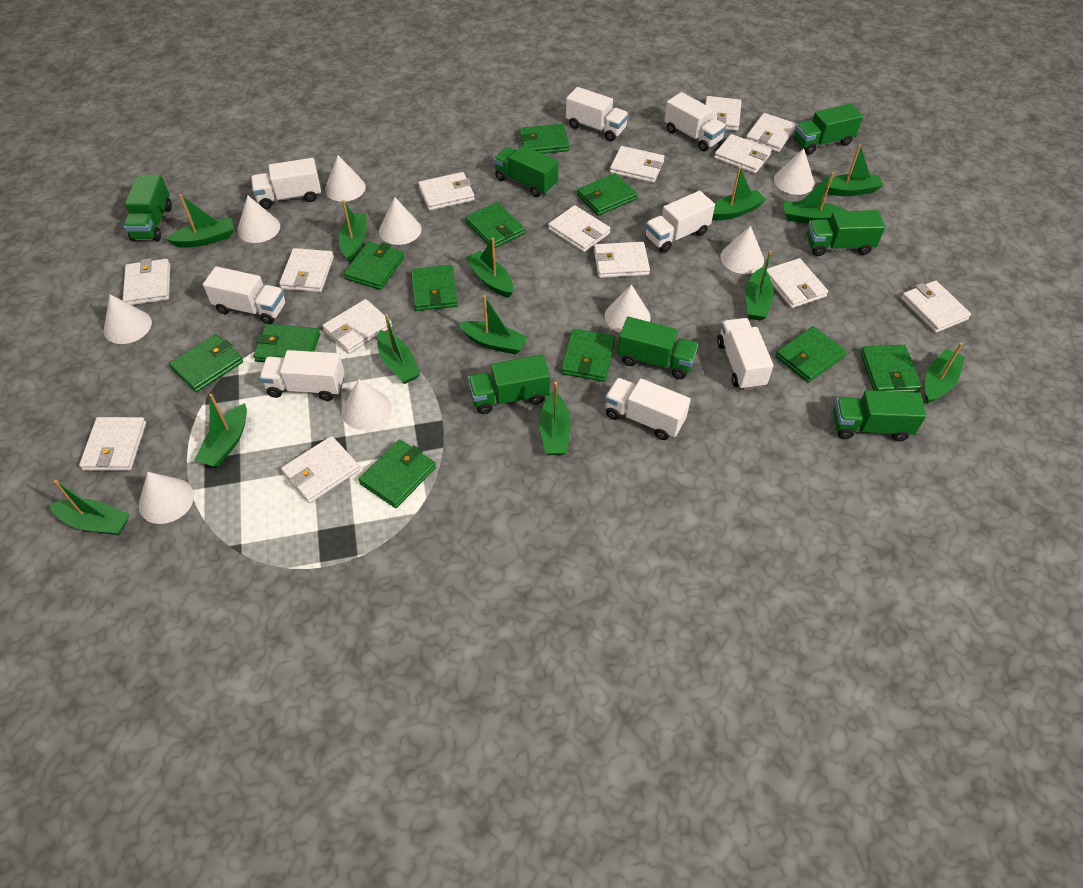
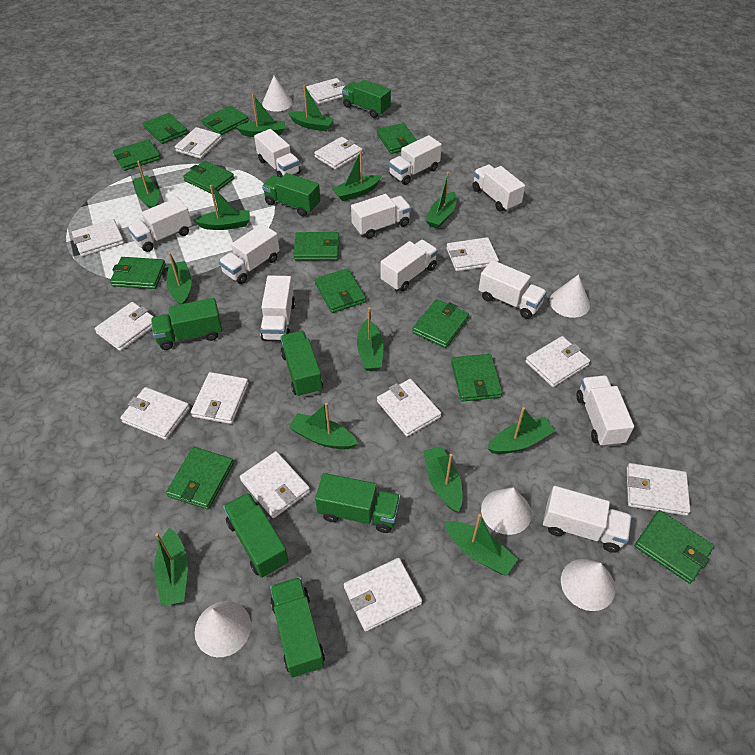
green wallet: 11 -> 12
white cone: 9 -> 5
white truck: 8 -> 11
white wallet: 14 -> 13

